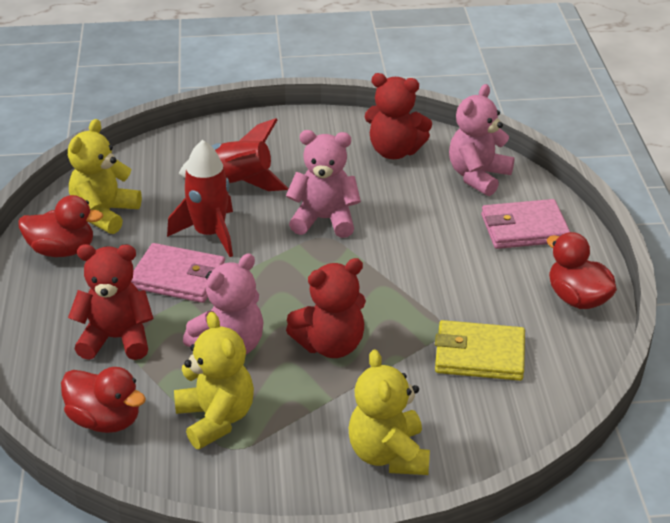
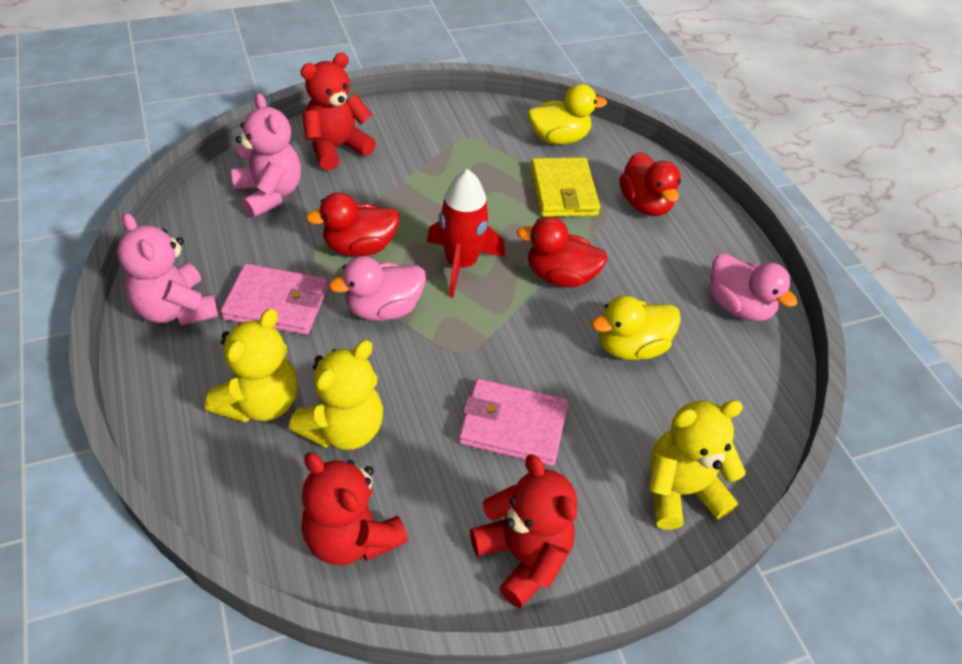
pink duck: 0 -> 2
pink teddy bear: 3 -> 2
red rocket: 2 -> 1
yellow duck: 0 -> 2

